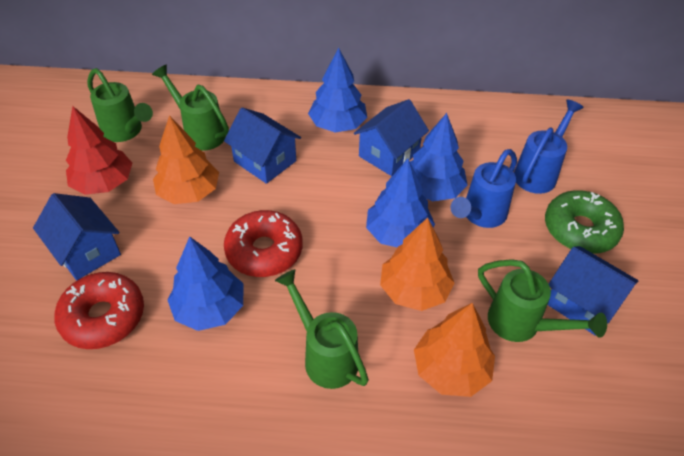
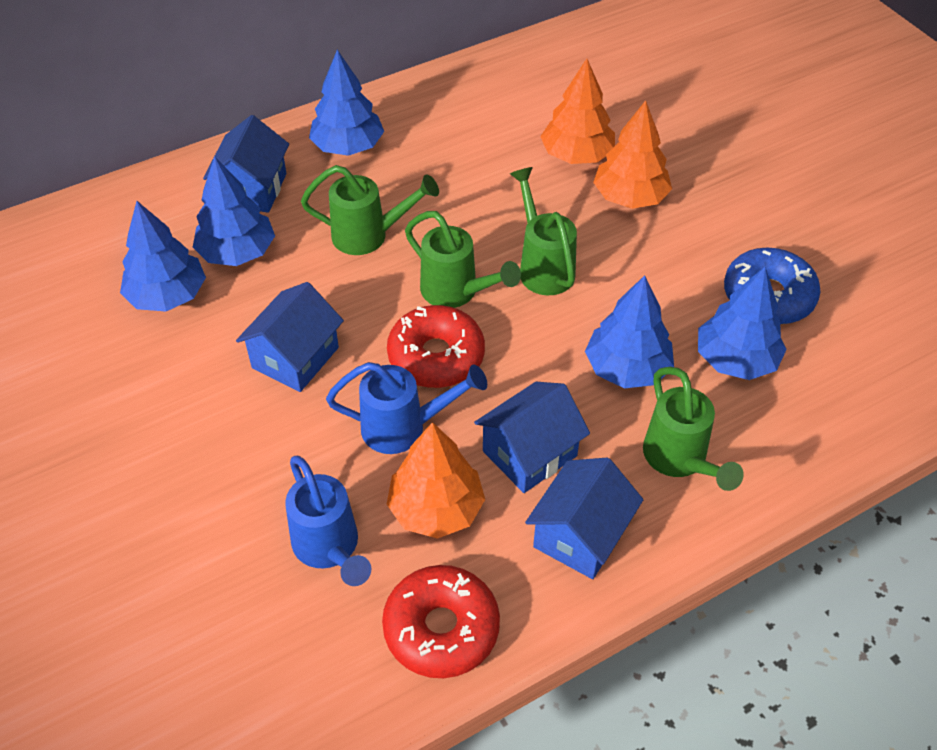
blue donut: 0 -> 1
blue tree: 4 -> 5
green donut: 1 -> 0
red tree: 1 -> 0

